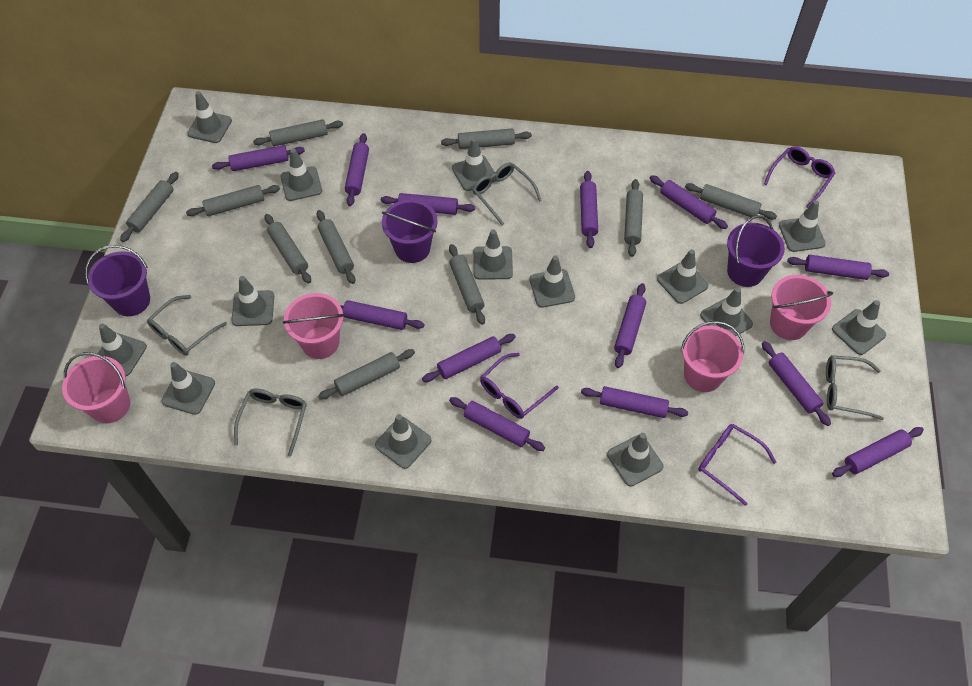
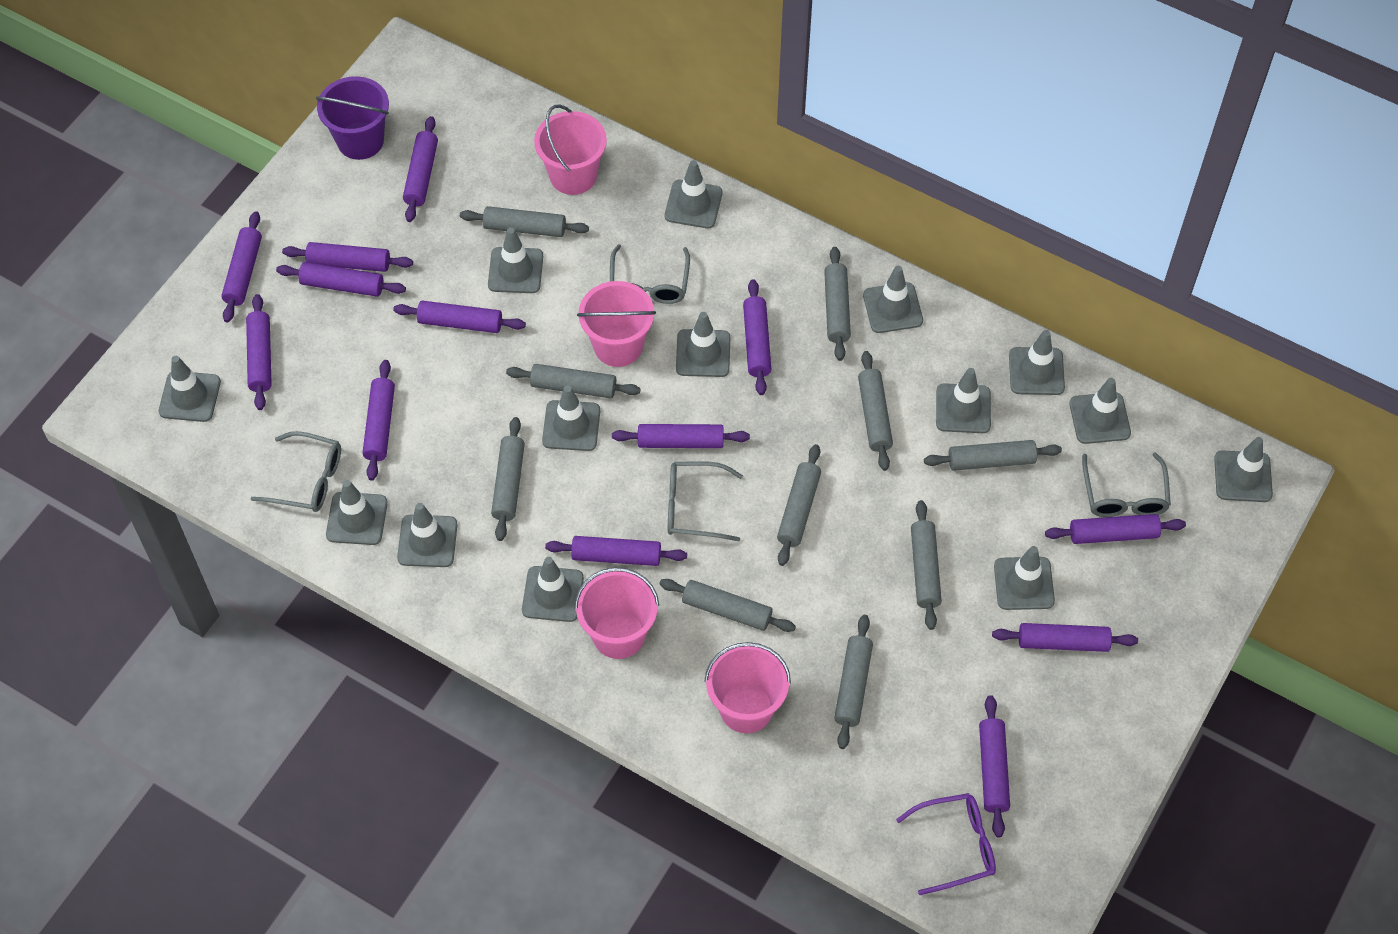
purple bucket: 3 -> 1
purple glasses: 3 -> 1

